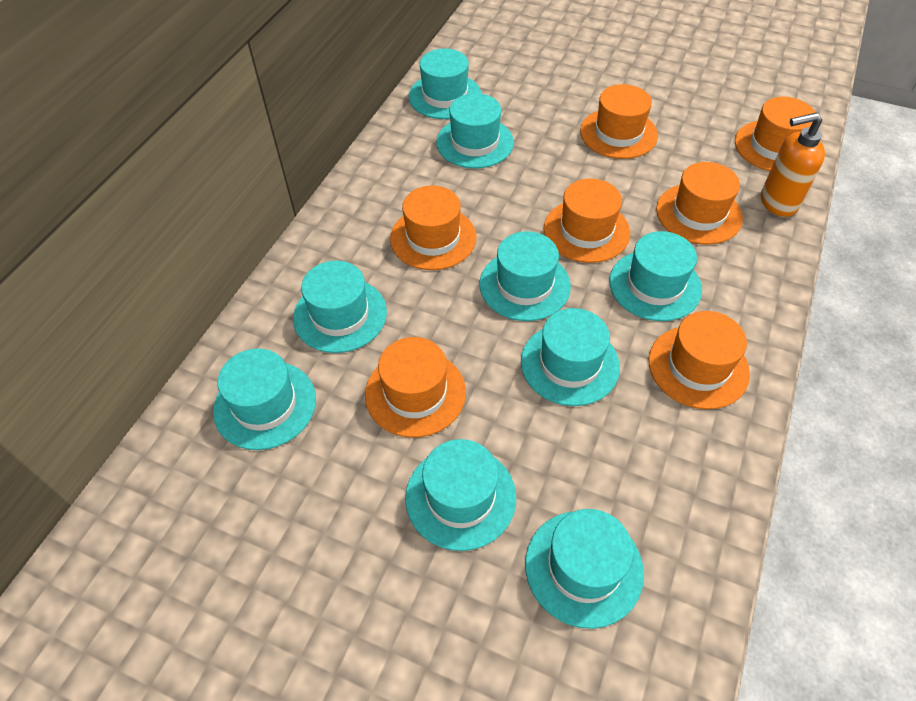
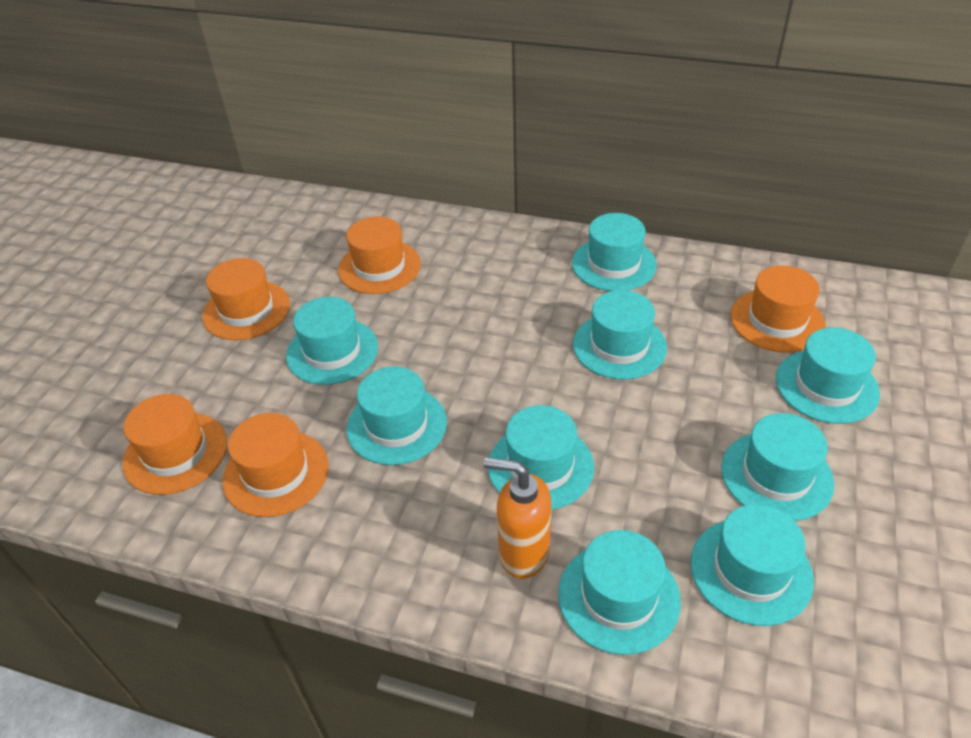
orange hat: 7 -> 5

